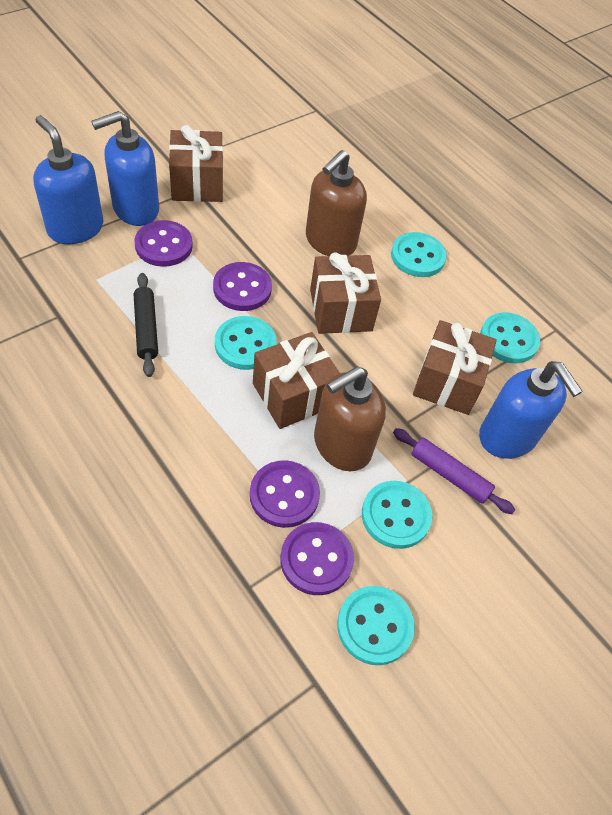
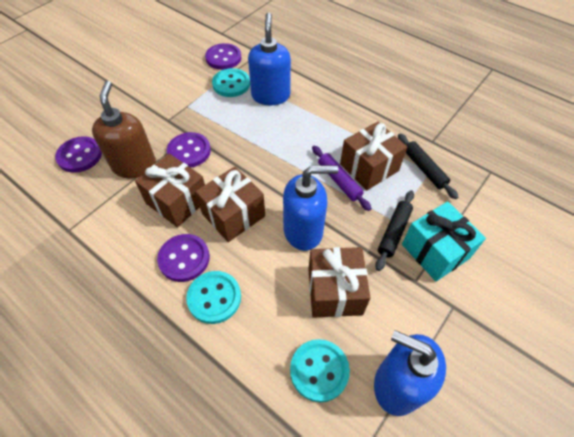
black rolling pin: 1 -> 2
brown soap dispenser: 2 -> 1
turquoise button: 5 -> 3
turquoise gift: 0 -> 1

